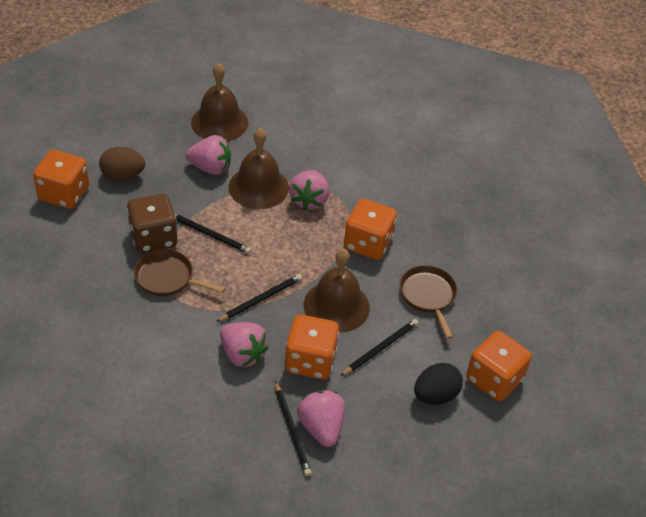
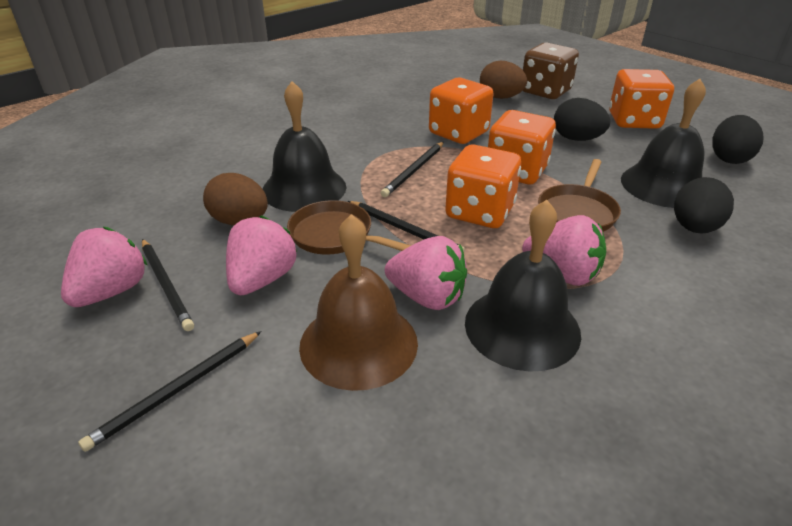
black bell: 0 -> 3
black egg: 1 -> 3
brown bell: 3 -> 1
brown egg: 1 -> 2

